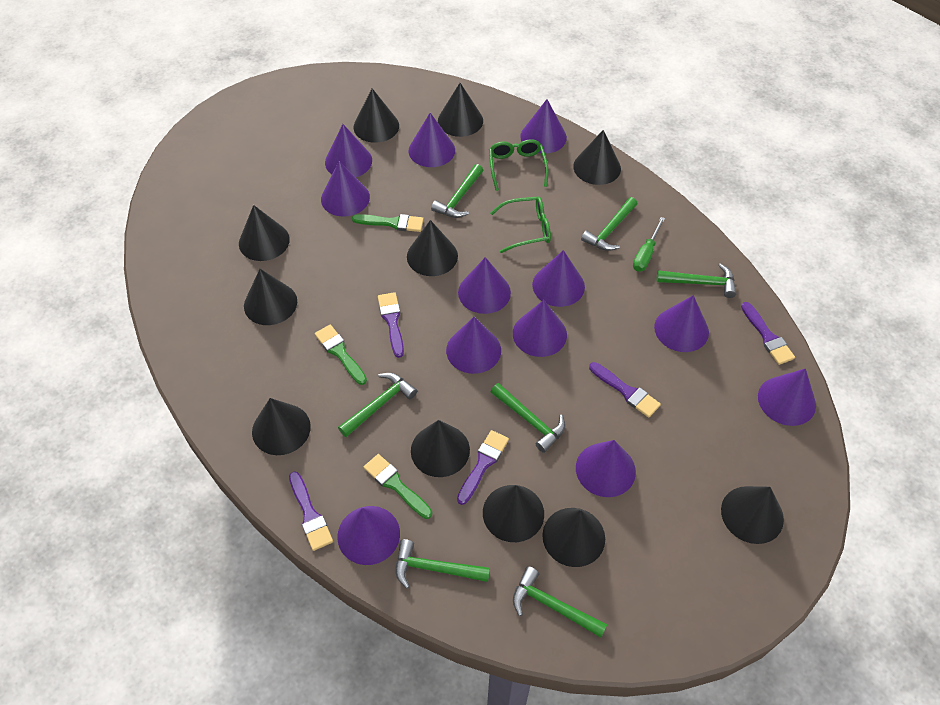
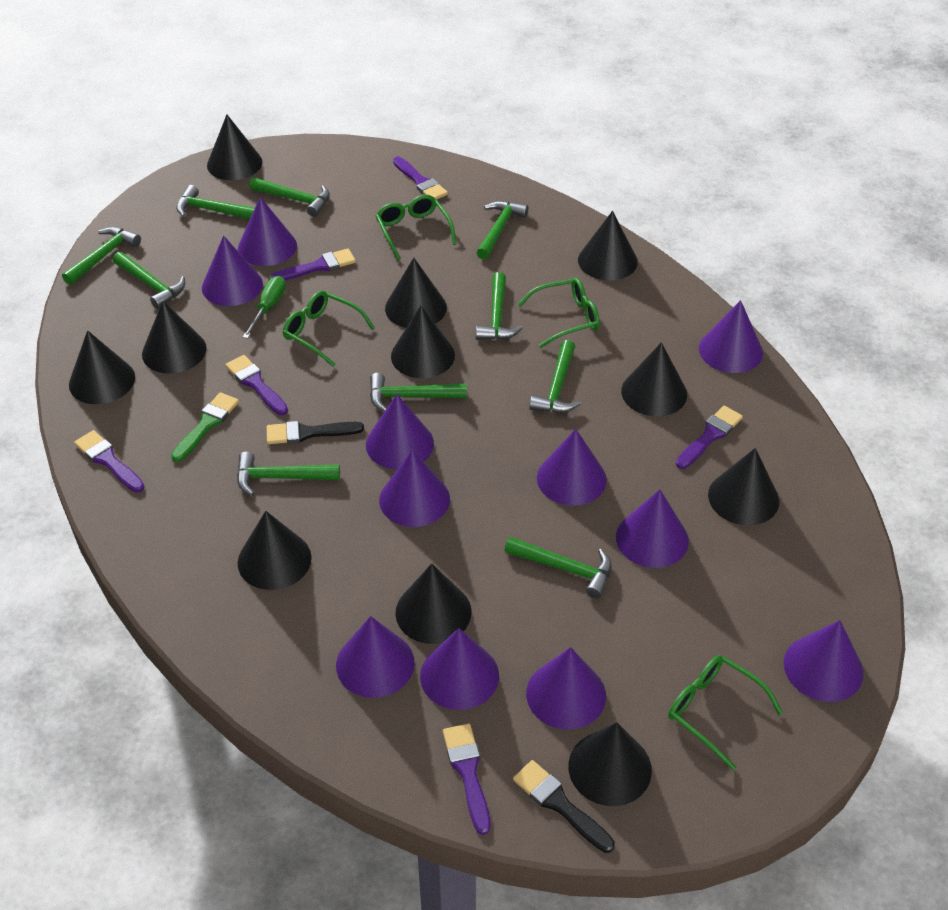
black brush: 0 -> 2
green brush: 3 -> 1
green glasses: 2 -> 4
green hammer: 7 -> 10
purple brush: 5 -> 6
purple cone: 12 -> 11

